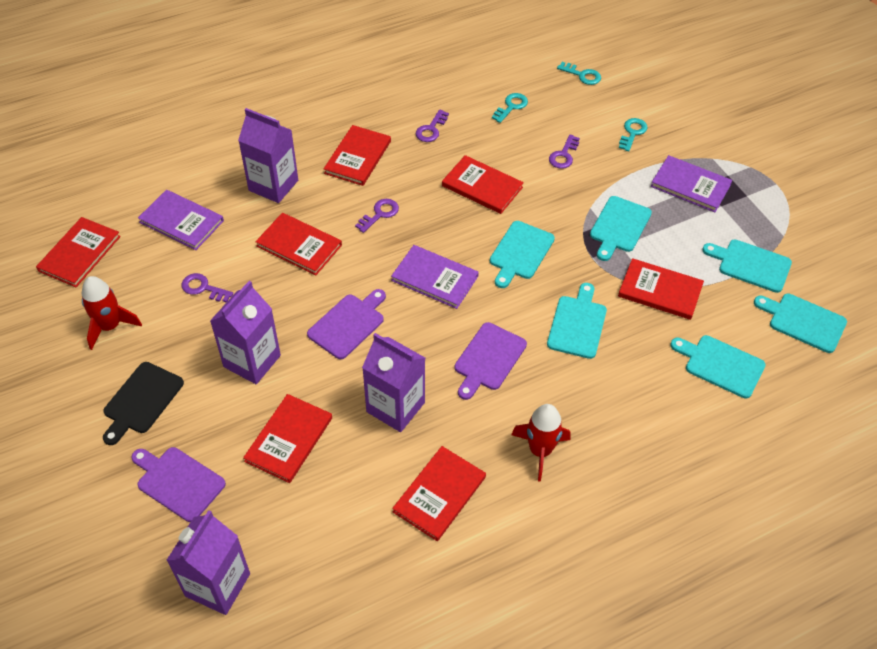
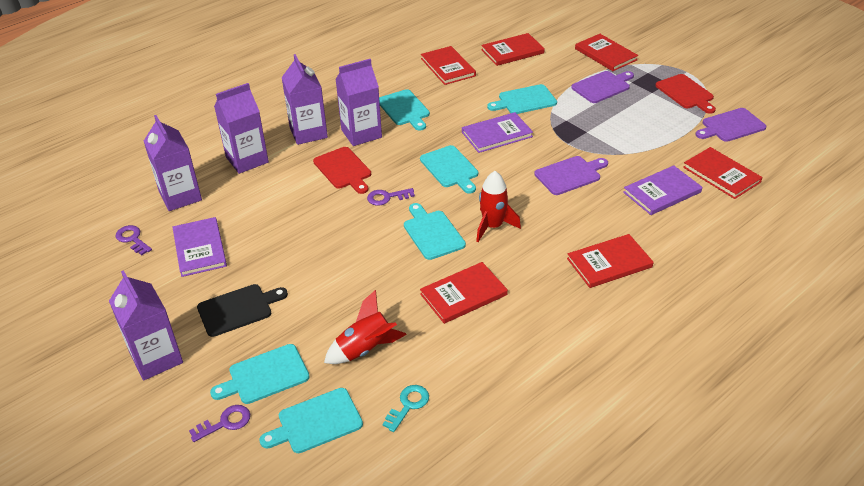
purple carton: 4 -> 5
purple key: 4 -> 3
red book: 7 -> 6
red cutting board: 0 -> 2
turquoise key: 3 -> 1

